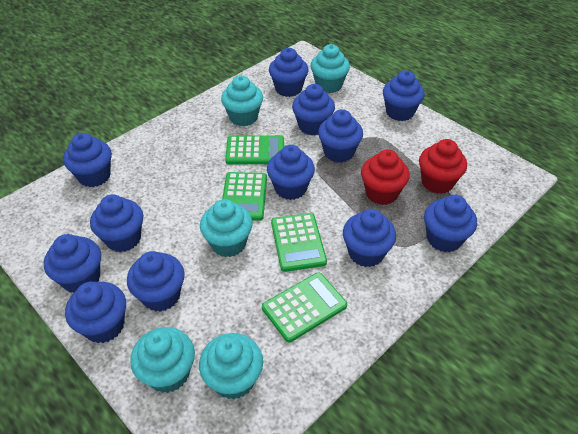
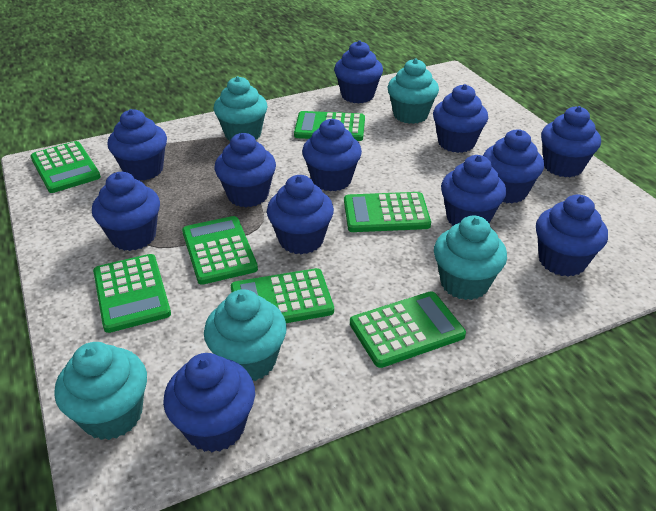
green calculator: 4 -> 7
red cupcake: 2 -> 0

